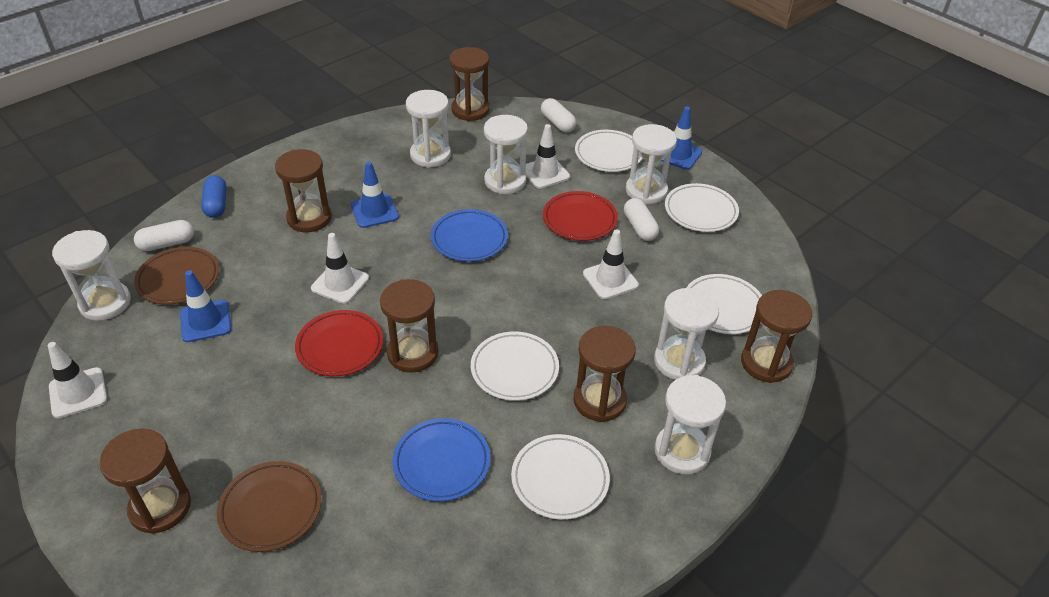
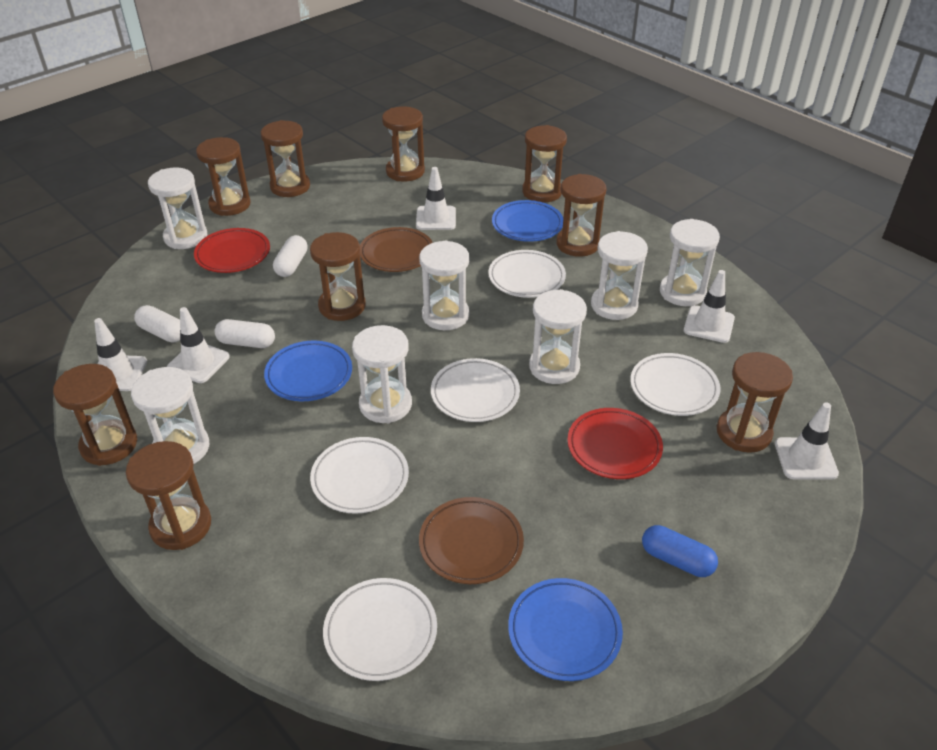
blue plate: 2 -> 3
blue traffic cone: 3 -> 0
brown hourglass: 6 -> 9
white hourglass: 6 -> 7
white traffic cone: 4 -> 5

